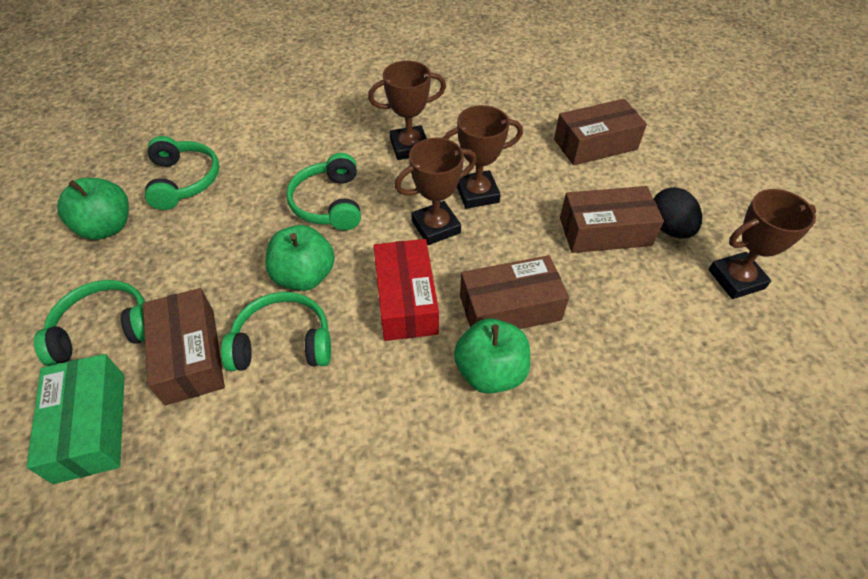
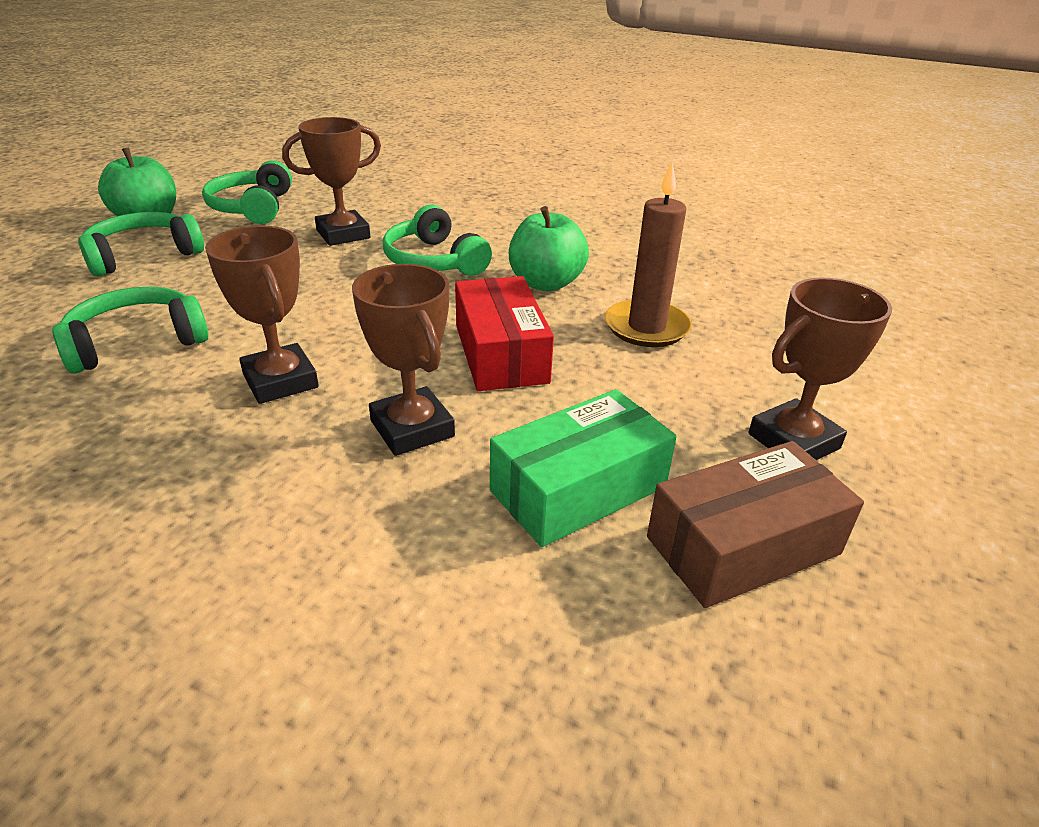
black egg: 1 -> 0
brown box: 4 -> 1
brown candle: 0 -> 1
green apple: 3 -> 2

